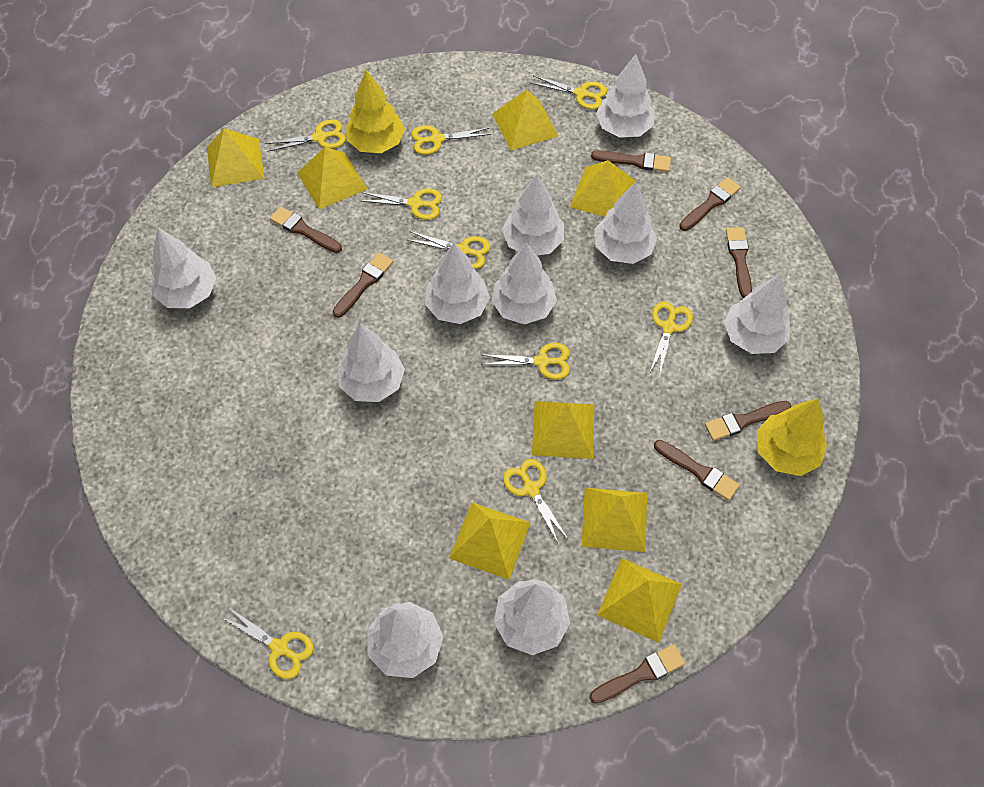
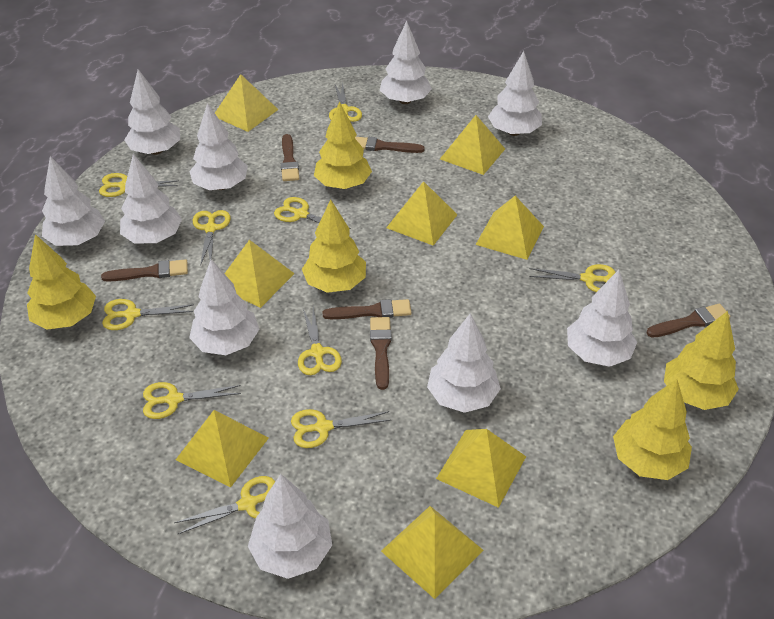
brown brush: 8 -> 6
yellow scissors: 9 -> 10
yellow tree: 2 -> 5

